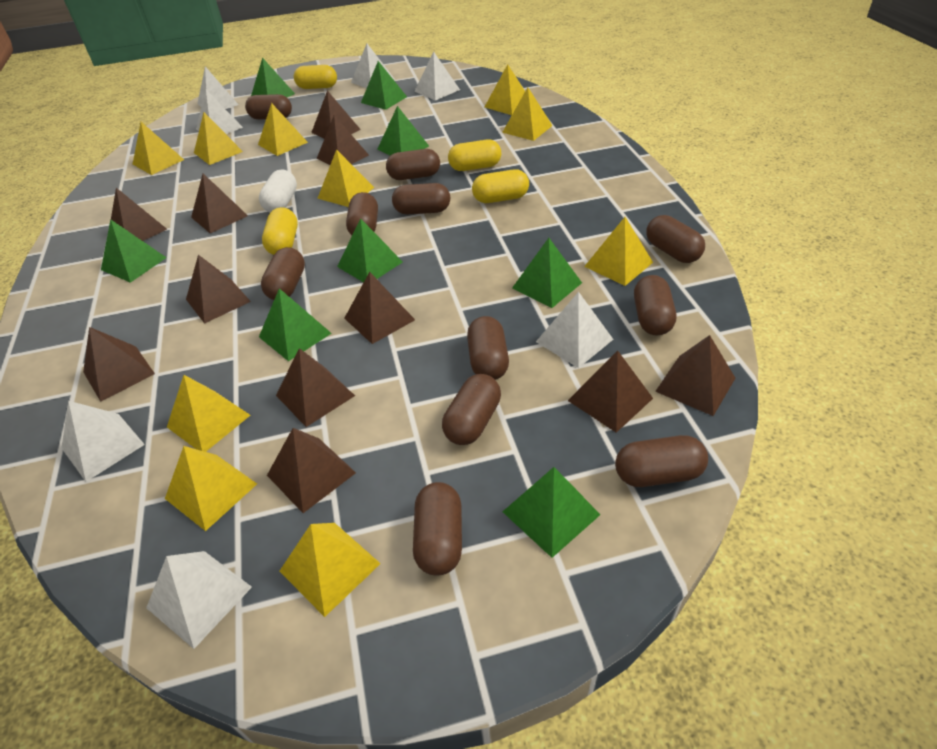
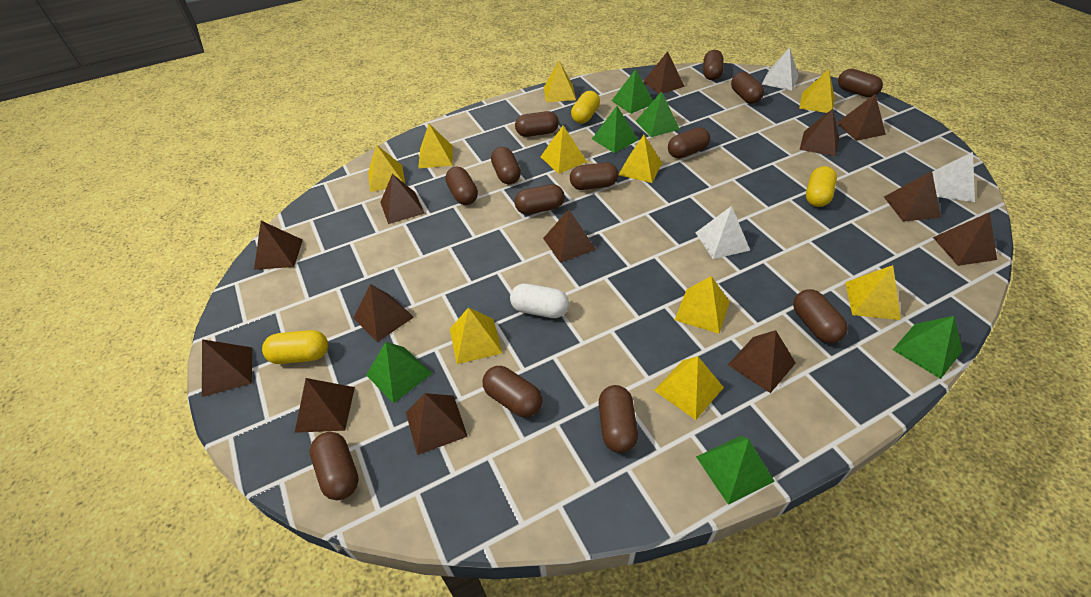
brown capsule: 11 -> 13
brown pyramid: 11 -> 13
green pyramid: 8 -> 6
white pyramid: 7 -> 3
yellow capsule: 4 -> 3

